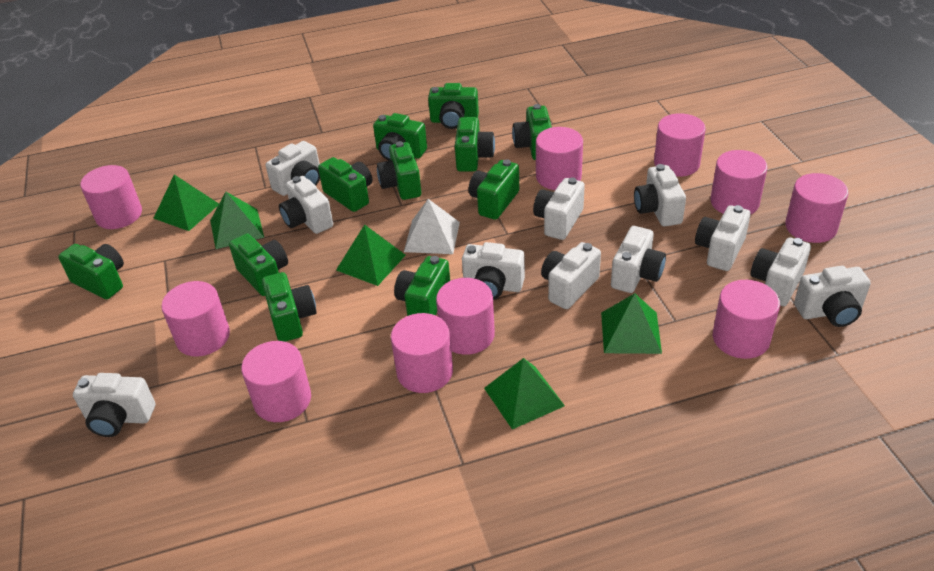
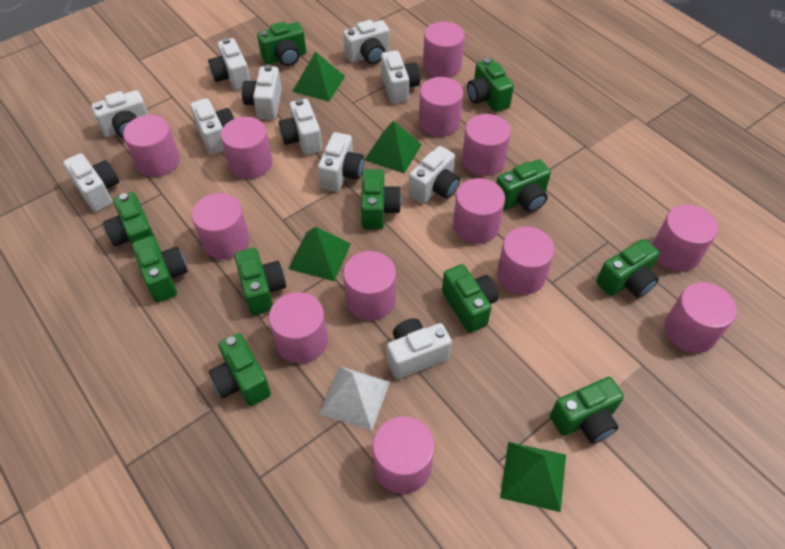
green pyramid: 5 -> 4
pink cylinder: 10 -> 13

